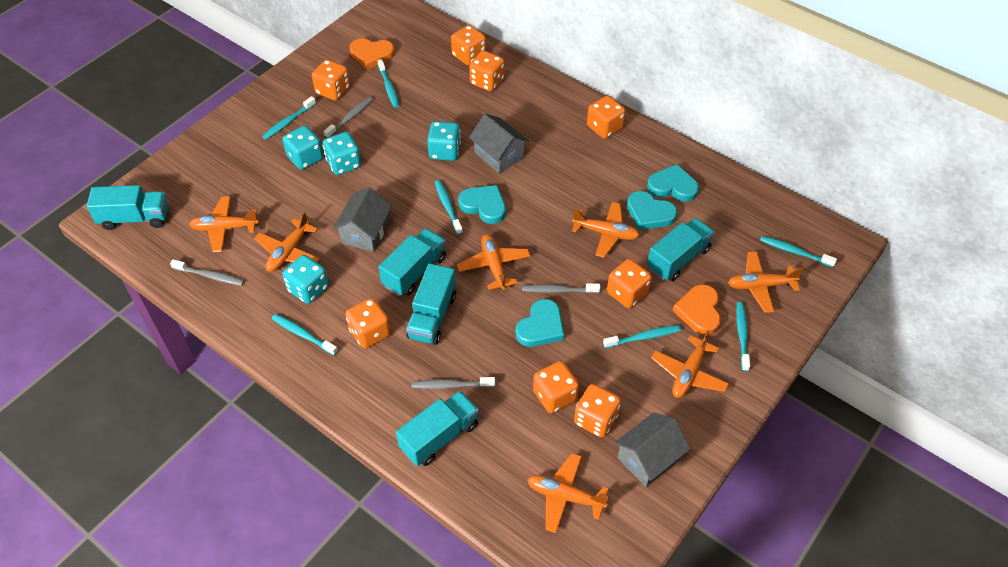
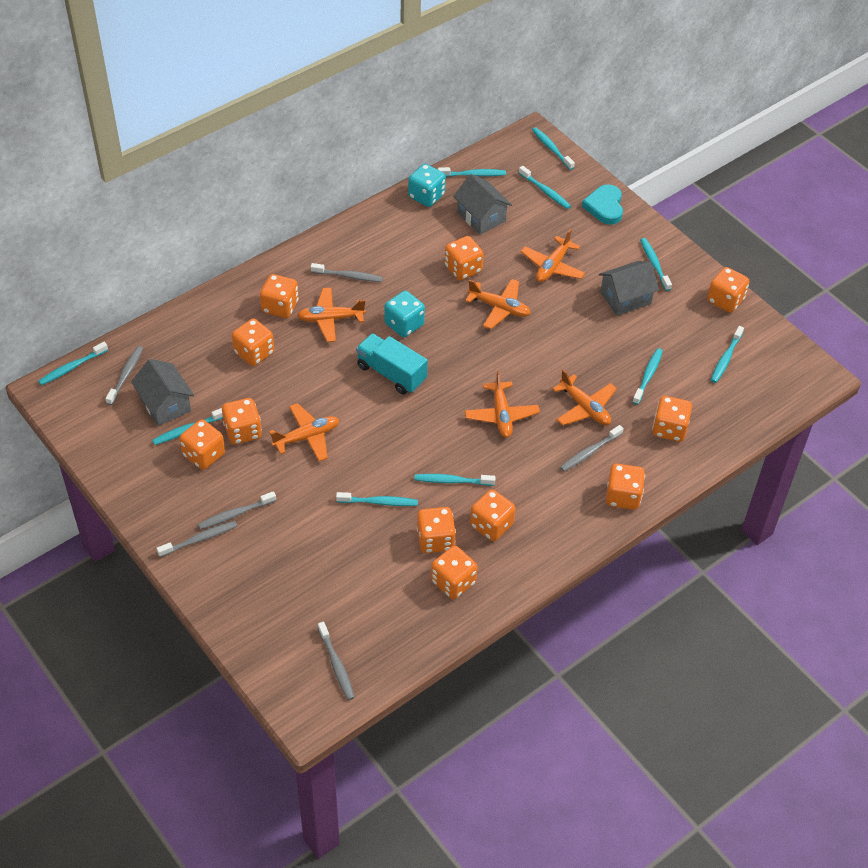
grey toothbrush: 4 -> 6
orange dice: 8 -> 11
orange heart: 2 -> 0
orange plane: 7 -> 6
turquoise dice: 4 -> 2
turquoise heart: 4 -> 1
turquoise toothbrush: 7 -> 10
turquoise truck: 5 -> 1

